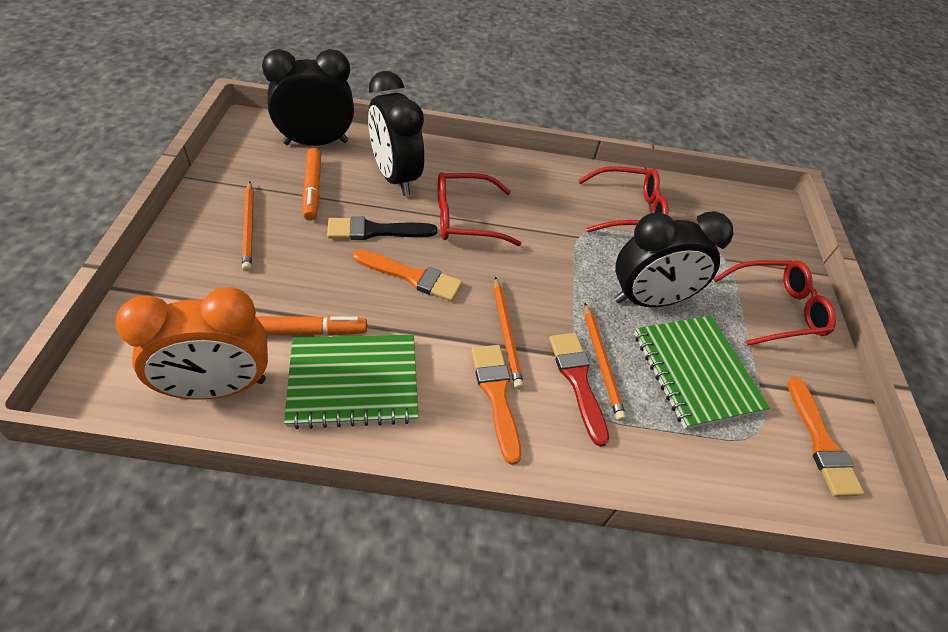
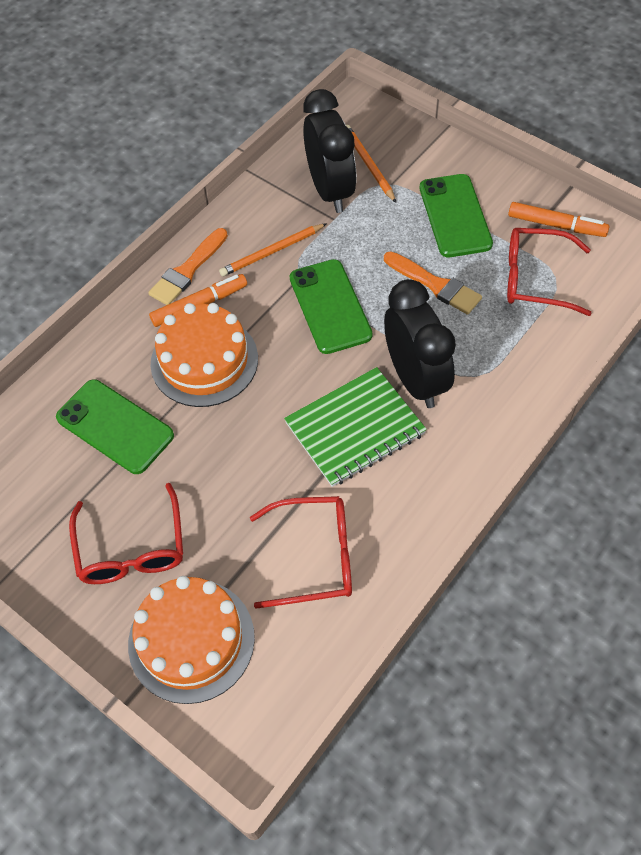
black brush: 1 -> 0
black clock: 3 -> 2
green notebook: 2 -> 1
green phone: 0 -> 3
orange brush: 3 -> 2
orange cake: 0 -> 2
orange clock: 1 -> 0
orange pencil: 3 -> 2
red brush: 1 -> 0

